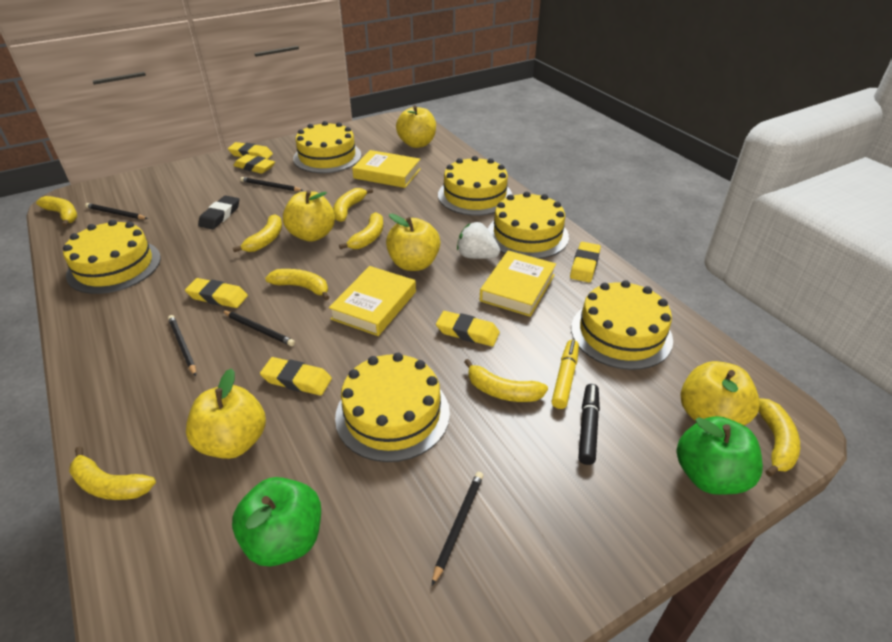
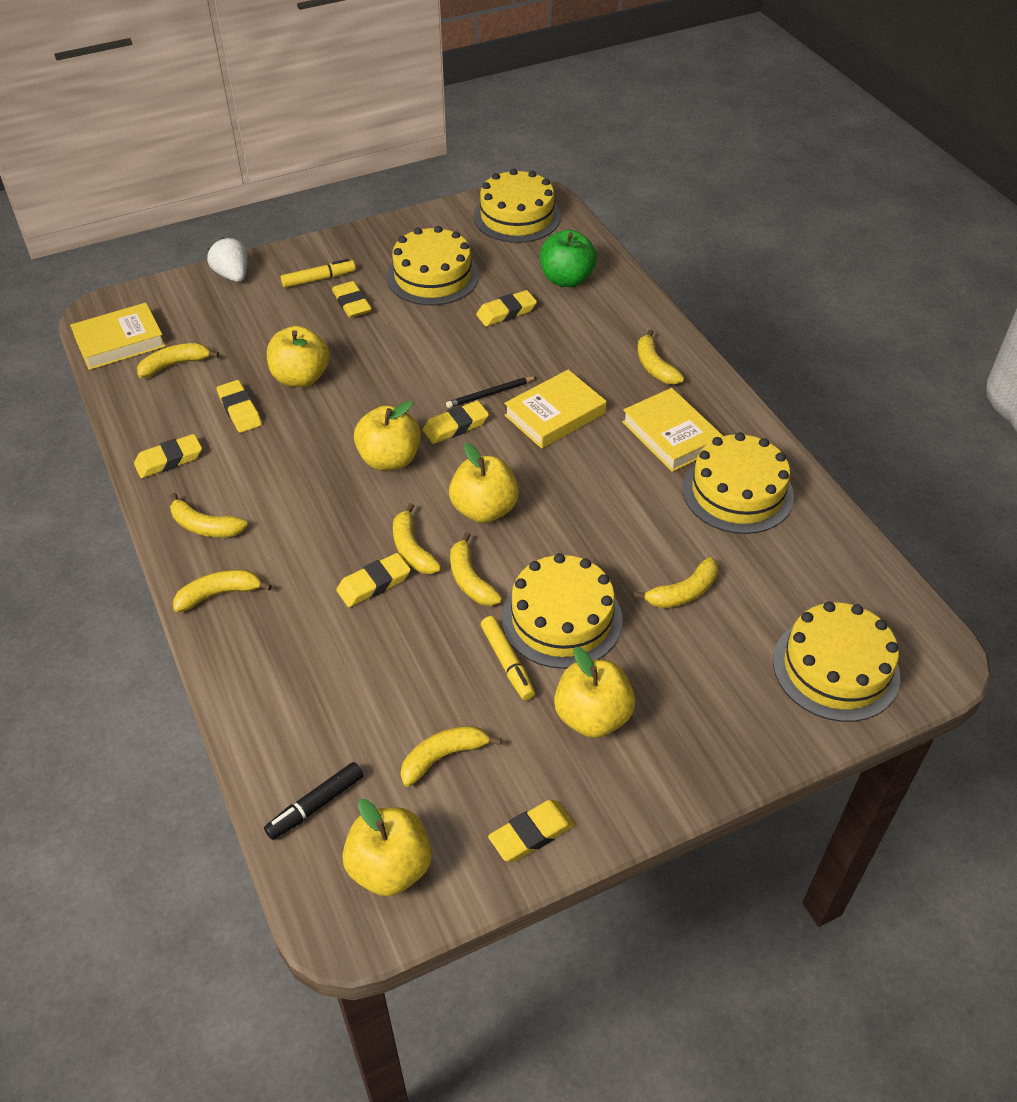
black eraser: 1 -> 0
black pencil: 5 -> 1
green apple: 2 -> 1
yellow cake: 6 -> 5
yellow eraser: 6 -> 7
yellow marker: 1 -> 2

